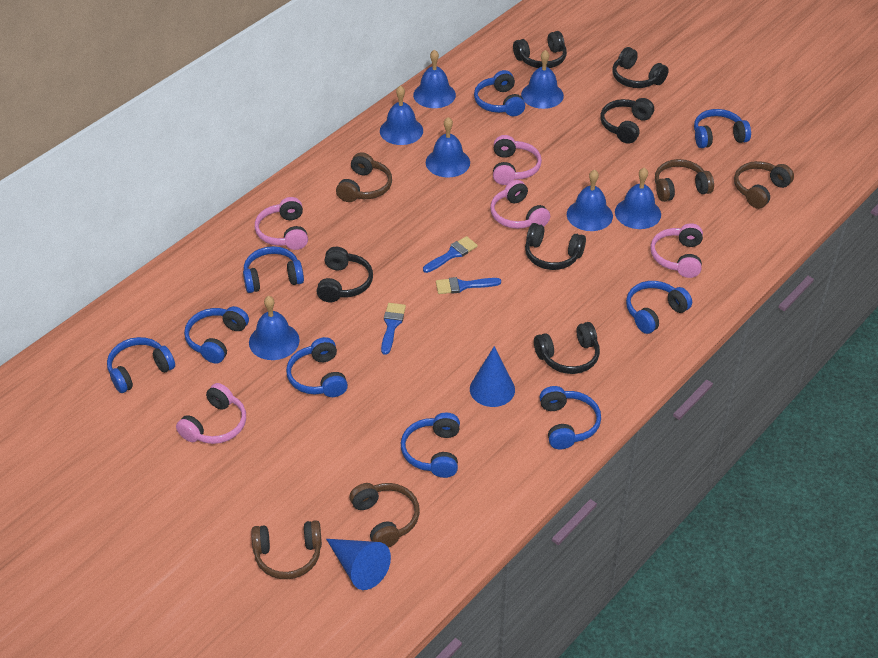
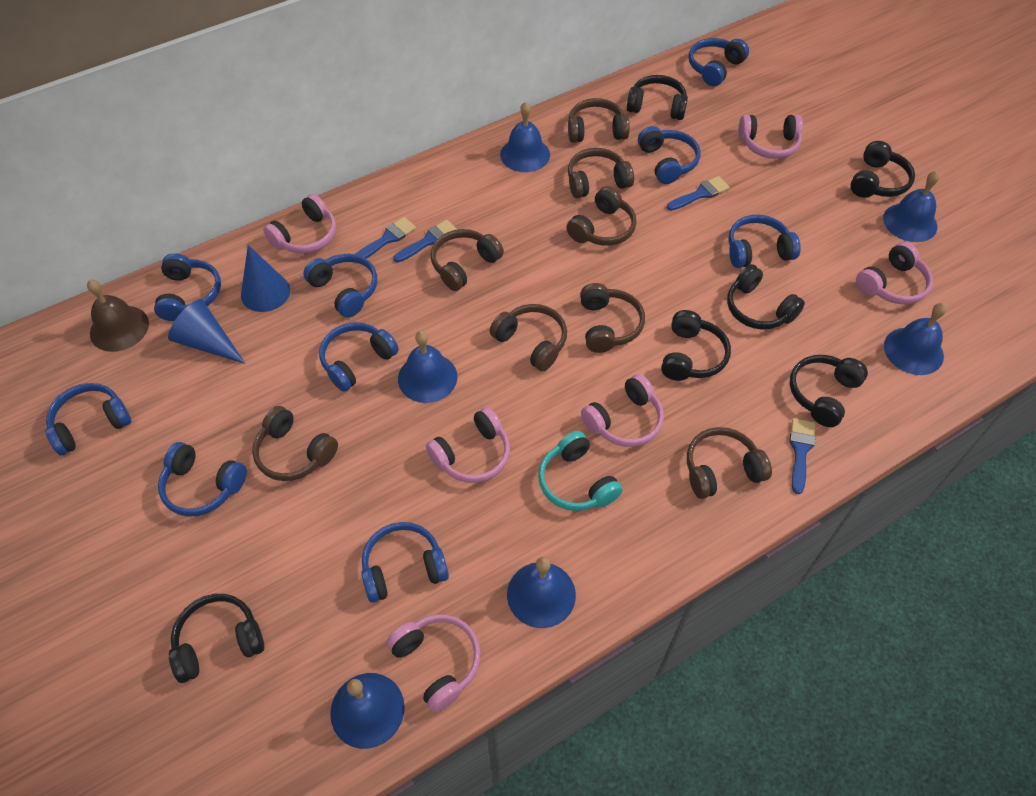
blue bell: 7 -> 6
blue brush: 3 -> 4
brown bell: 0 -> 1
brown headphones: 5 -> 8
pink headphones: 5 -> 6
turquoise headphones: 0 -> 1

